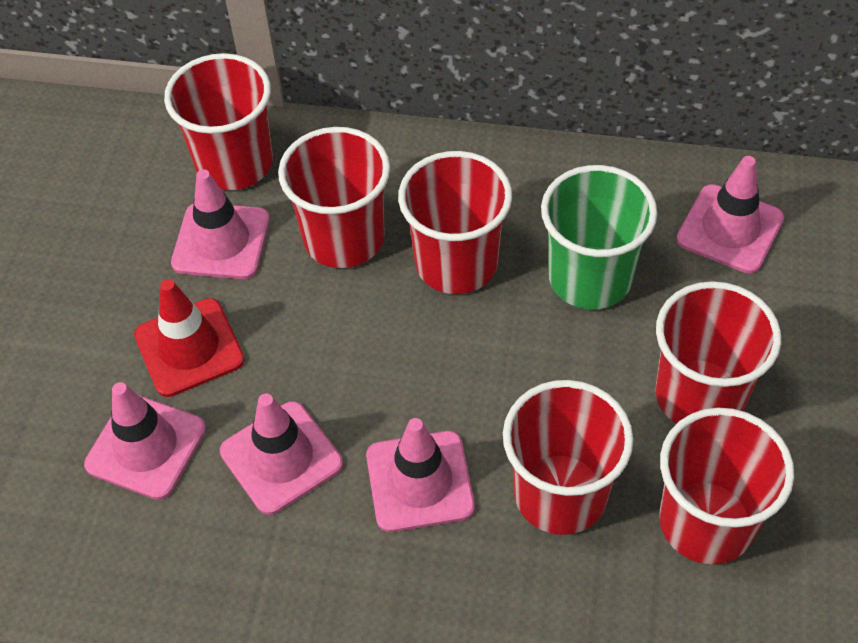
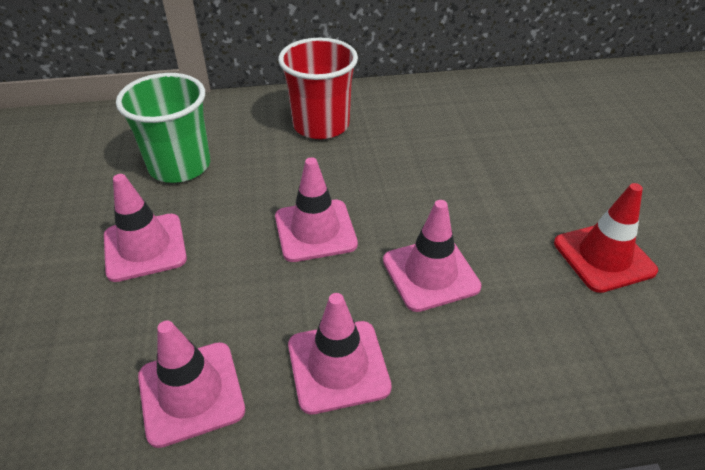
red cup: 6 -> 1

